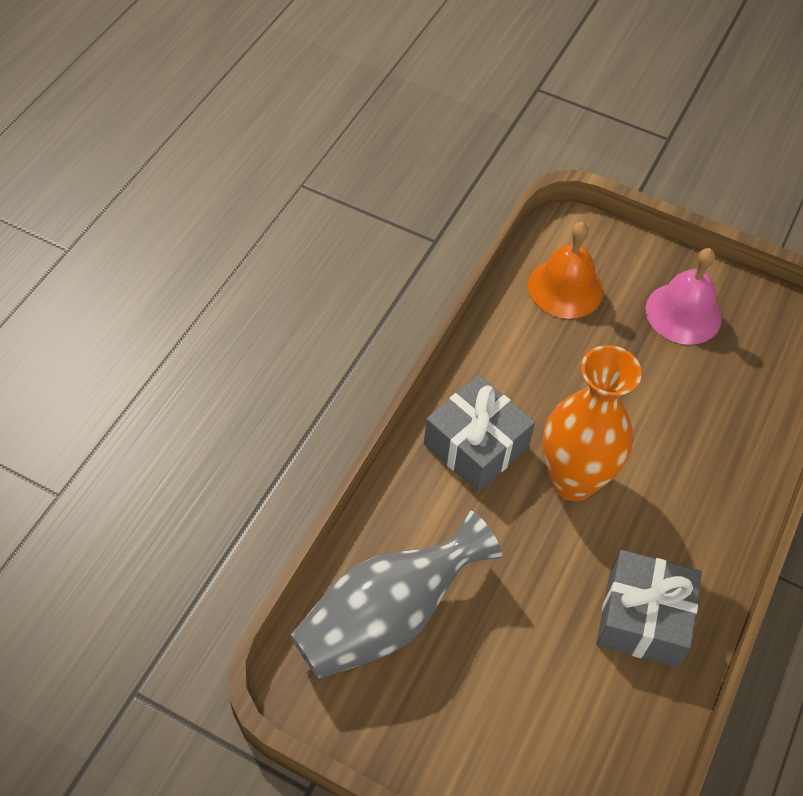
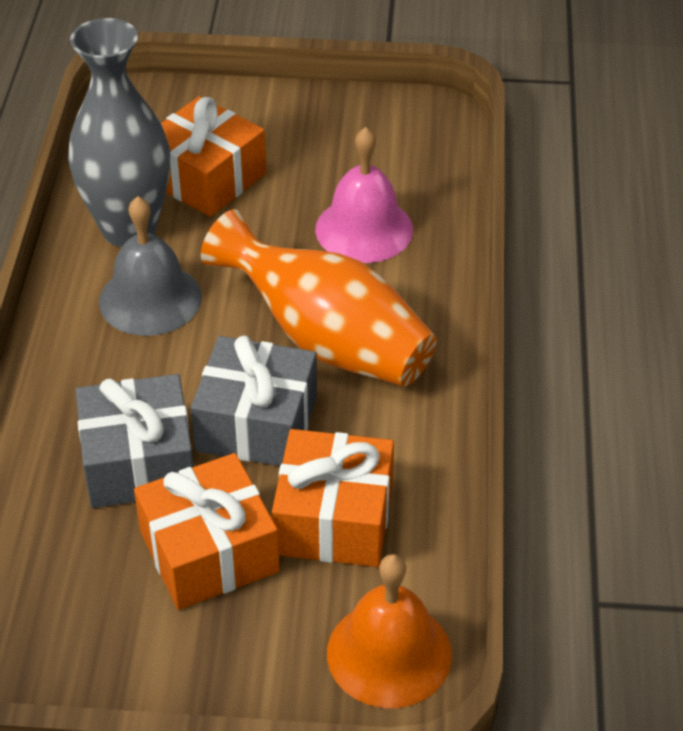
grey bell: 0 -> 1
orange gift: 0 -> 3

